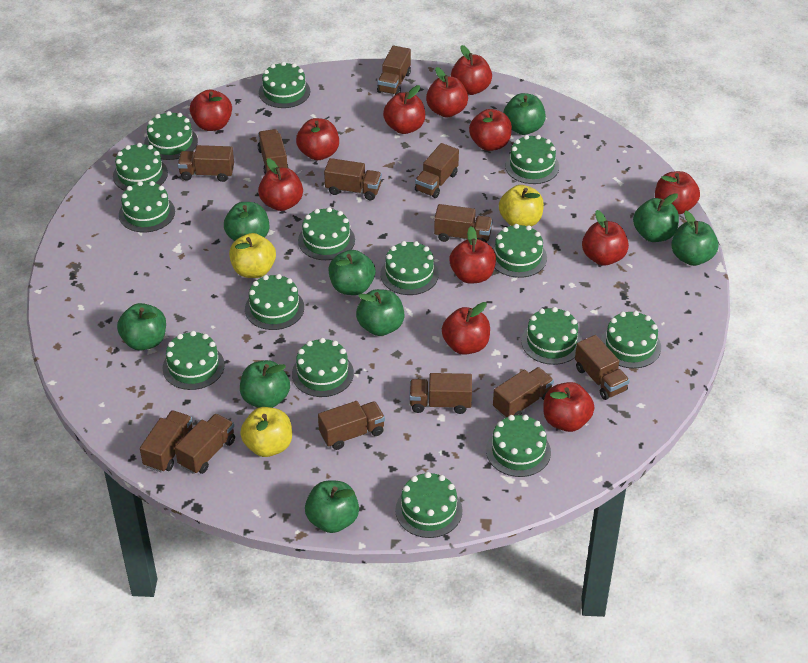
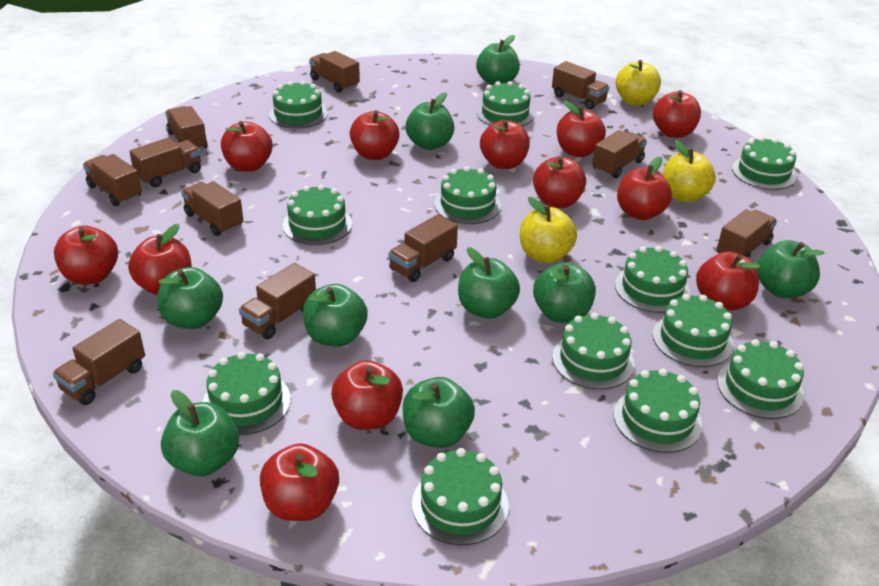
brown truck: 12 -> 11
green cake: 15 -> 12

